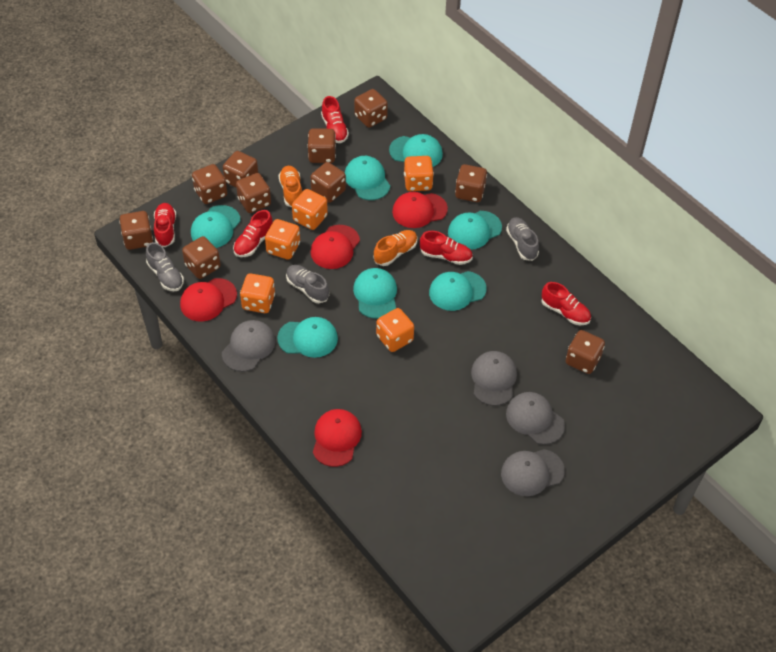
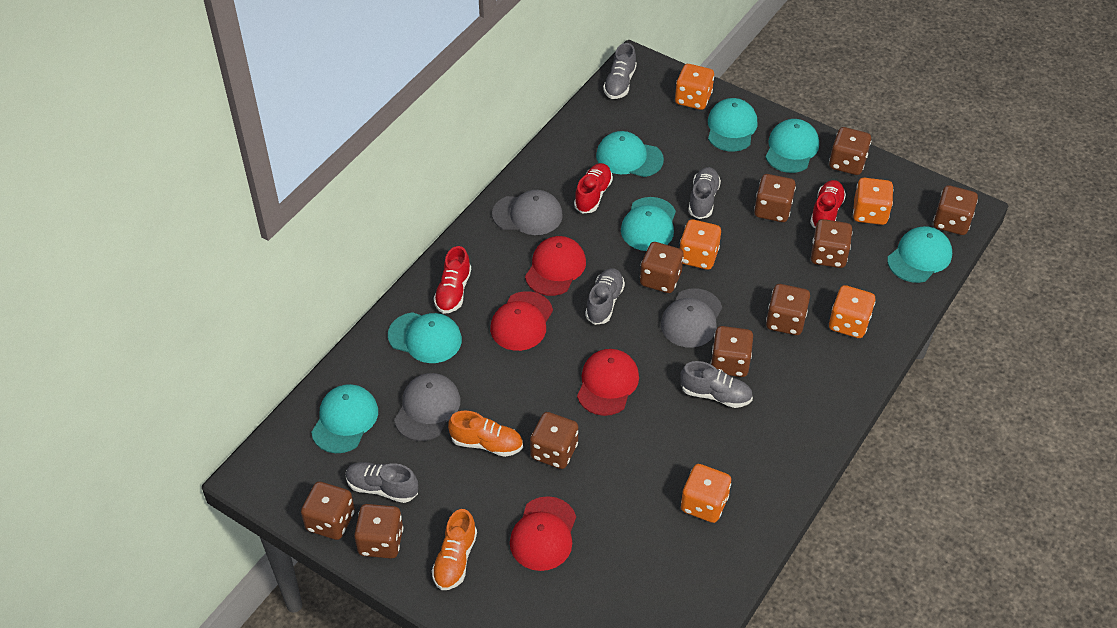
grey cap: 4 -> 3
grey shoe: 3 -> 5
red shoe: 5 -> 3

